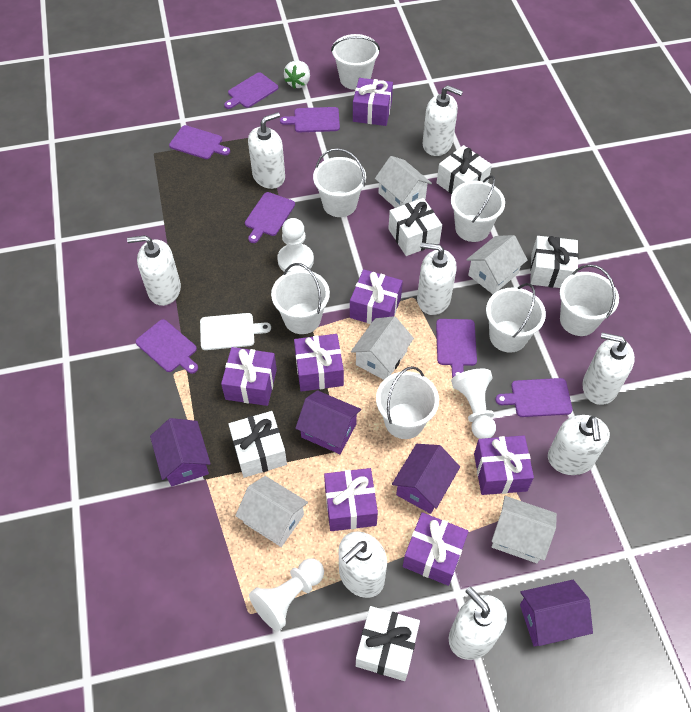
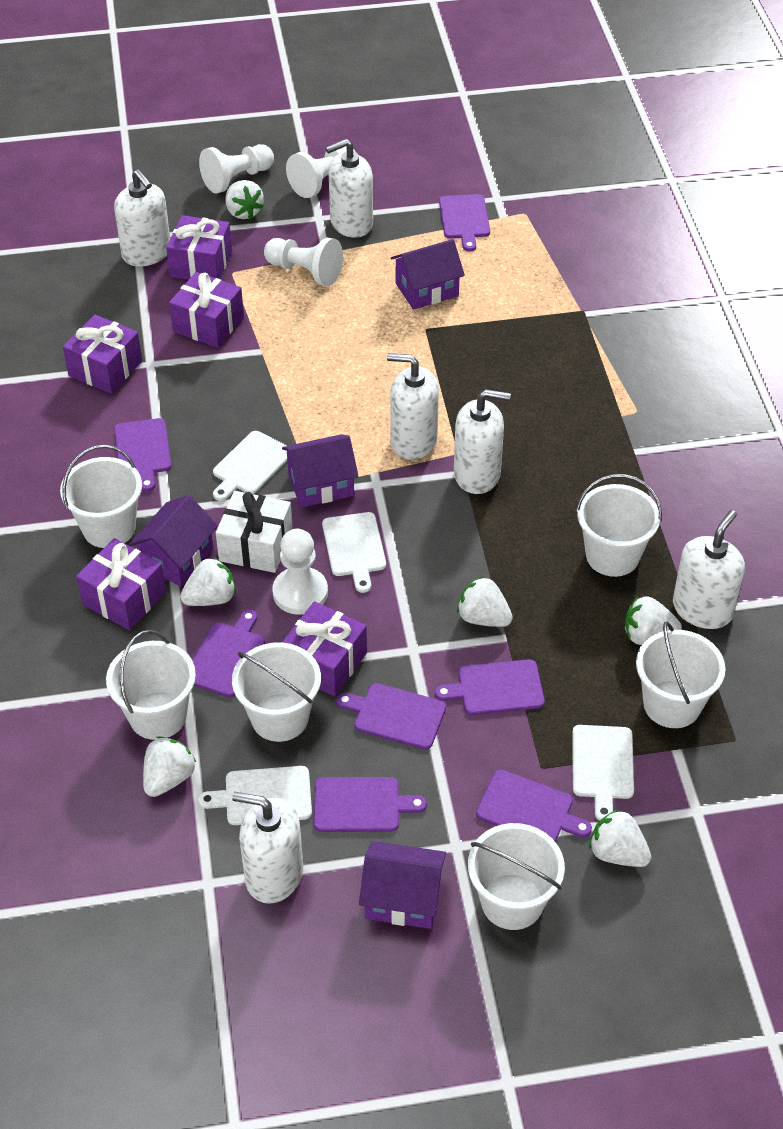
purple gift: 7 -> 5
white bucket: 7 -> 6
white cutting board: 1 -> 4
white gift: 5 -> 1
white house: 5 -> 0
white pawn: 3 -> 4
white soap dispenser: 8 -> 6
white strawberry: 1 -> 6

